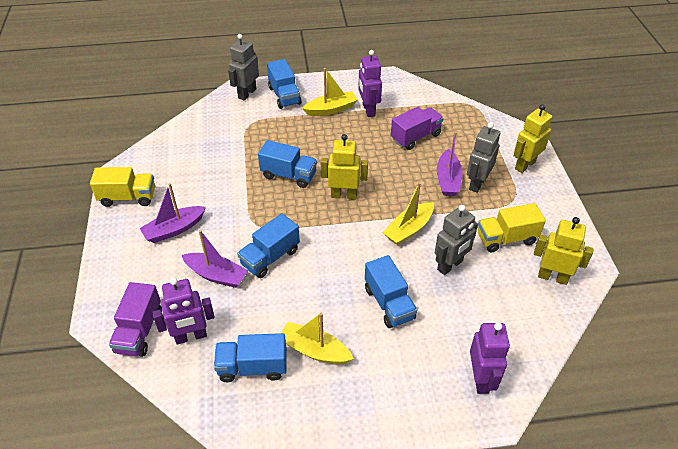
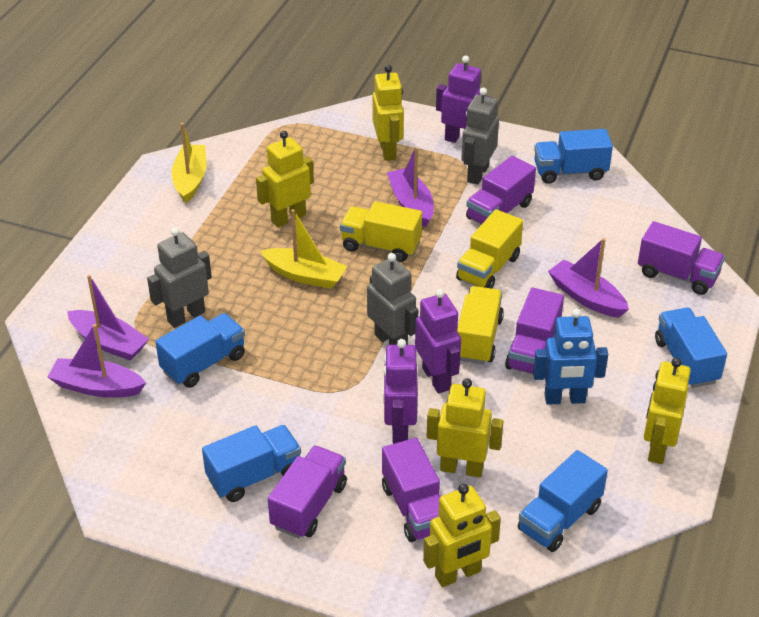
blue robot: 0 -> 1
purple boat: 3 -> 4
purple truck: 2 -> 5
yellow boat: 3 -> 2
yellow robot: 3 -> 5
yellow truck: 2 -> 3

